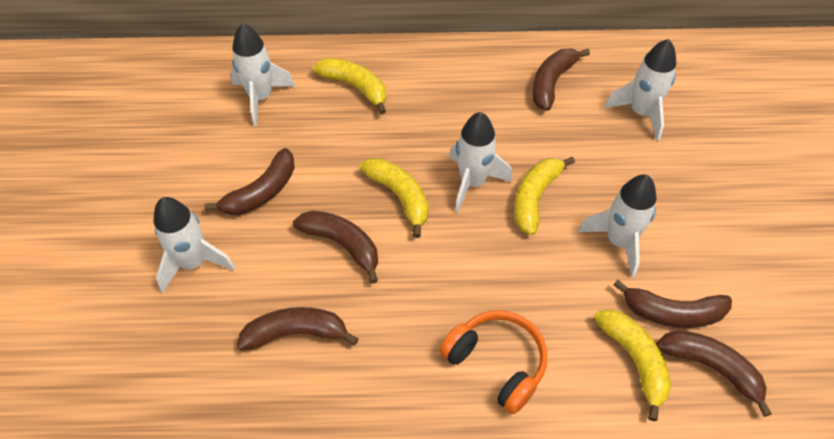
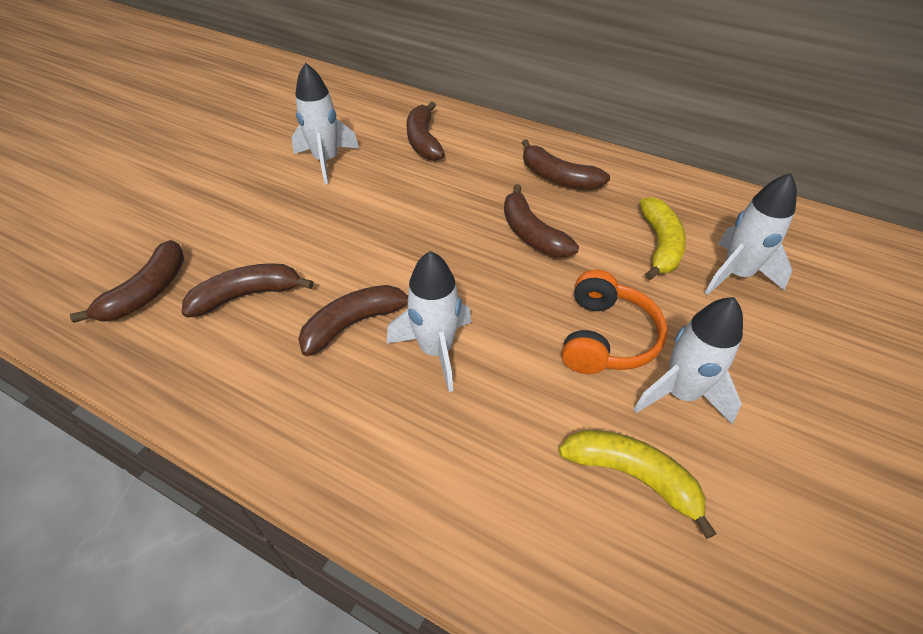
white rocket: 5 -> 4
yellow banana: 4 -> 2

